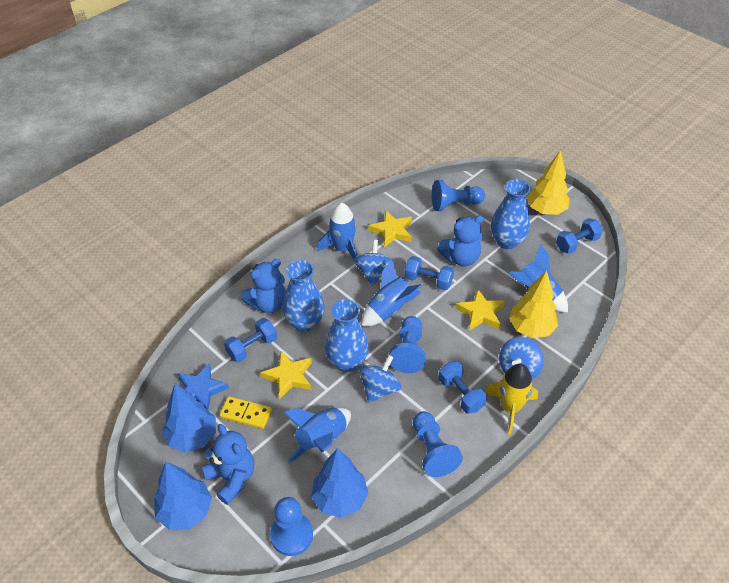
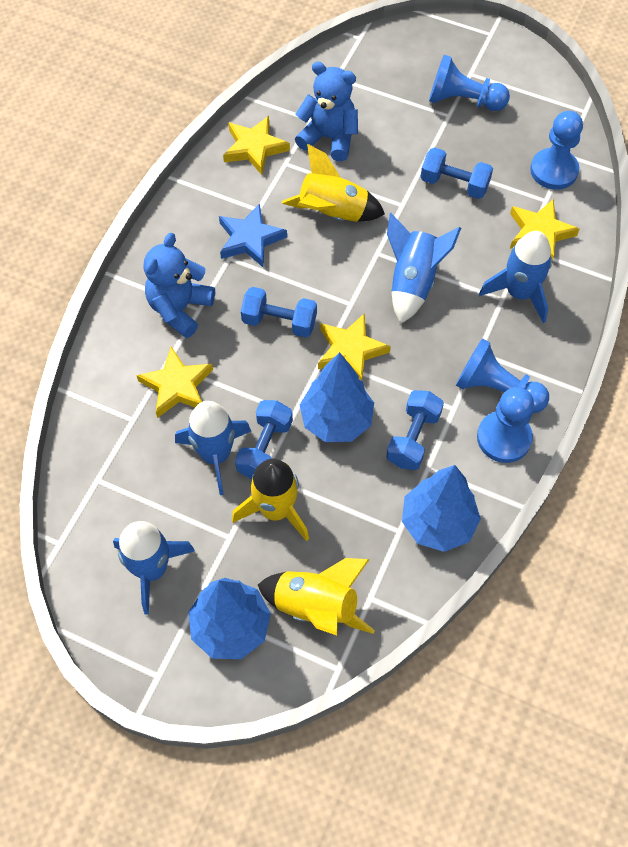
blue spinning top: 3 -> 0
blue teddy bear: 3 -> 2
blue vase: 3 -> 0
yellow domino: 1 -> 0
yellow rocket: 1 -> 3
yellow star: 3 -> 4
yellow tree: 2 -> 0

